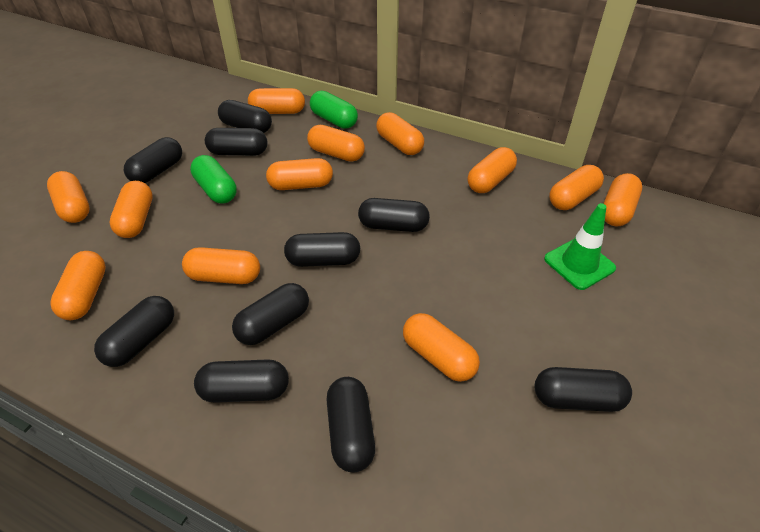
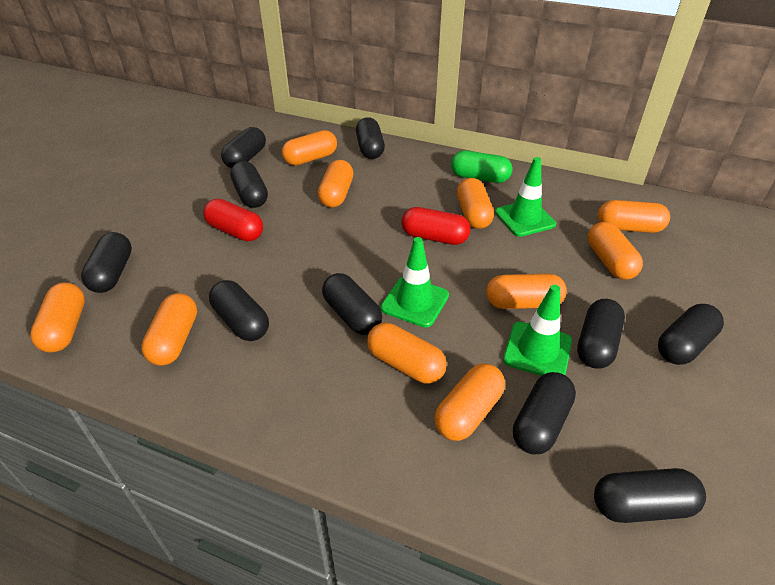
green capsule: 2 -> 1
green traffic cone: 1 -> 3
orange capsule: 12 -> 10
red capsule: 0 -> 2

